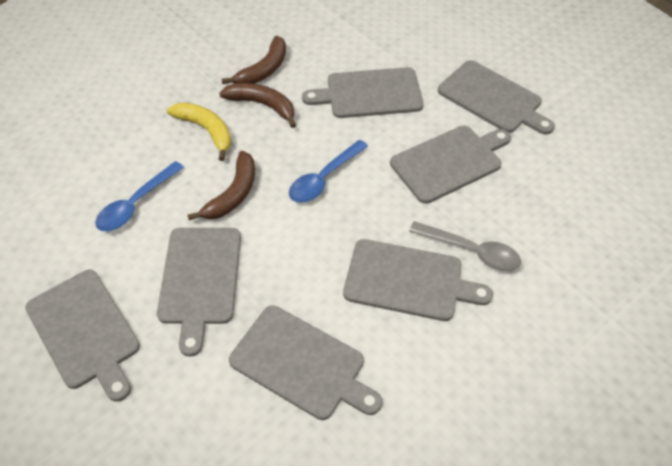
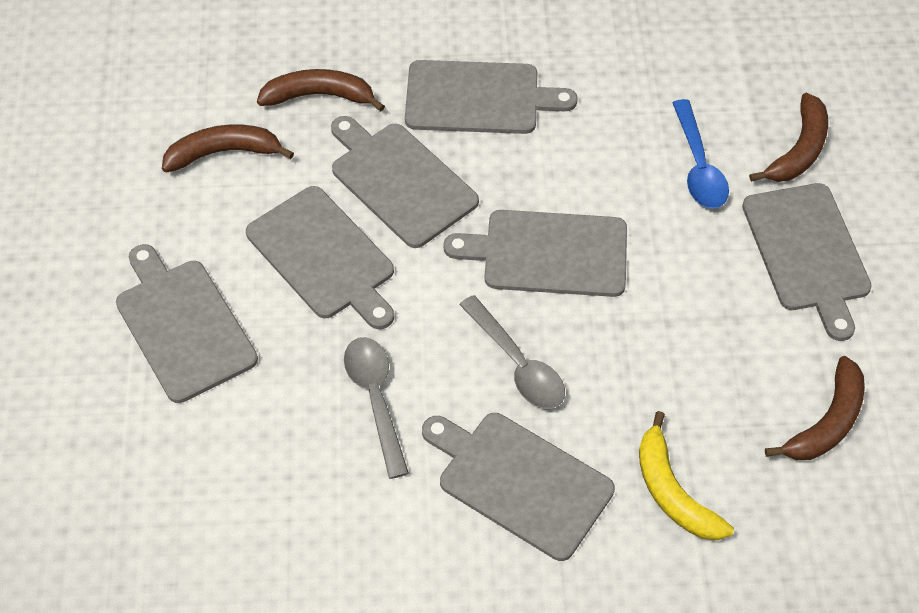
blue spoon: 2 -> 1
brown banana: 3 -> 4
grey spoon: 1 -> 2

